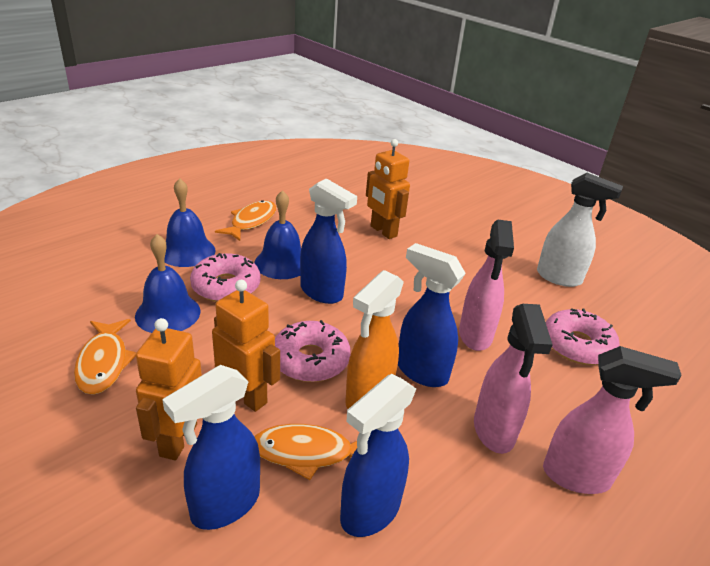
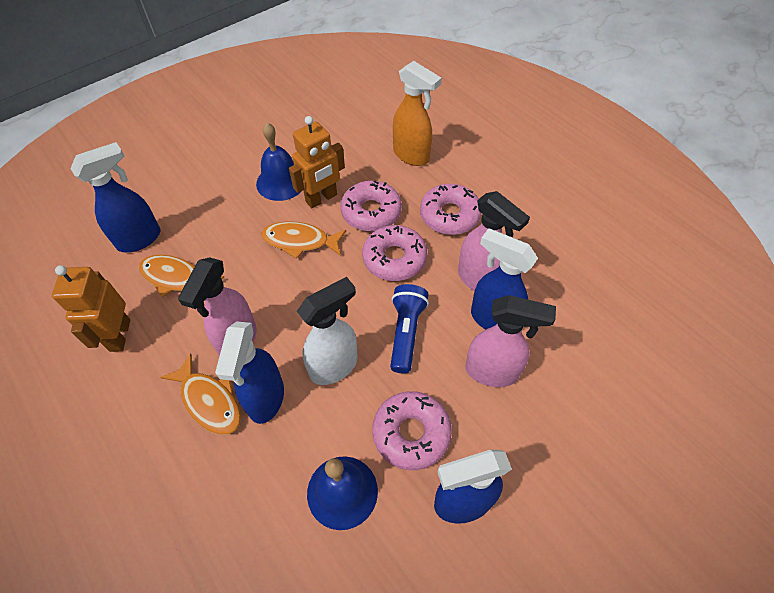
blue bell: 3 -> 2
blue flashlight: 0 -> 1
orange robot: 3 -> 2
pink donut: 3 -> 4

